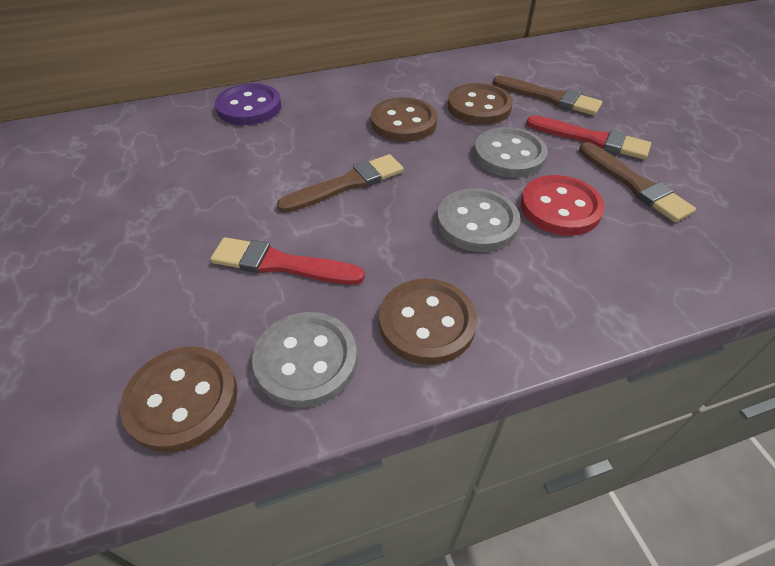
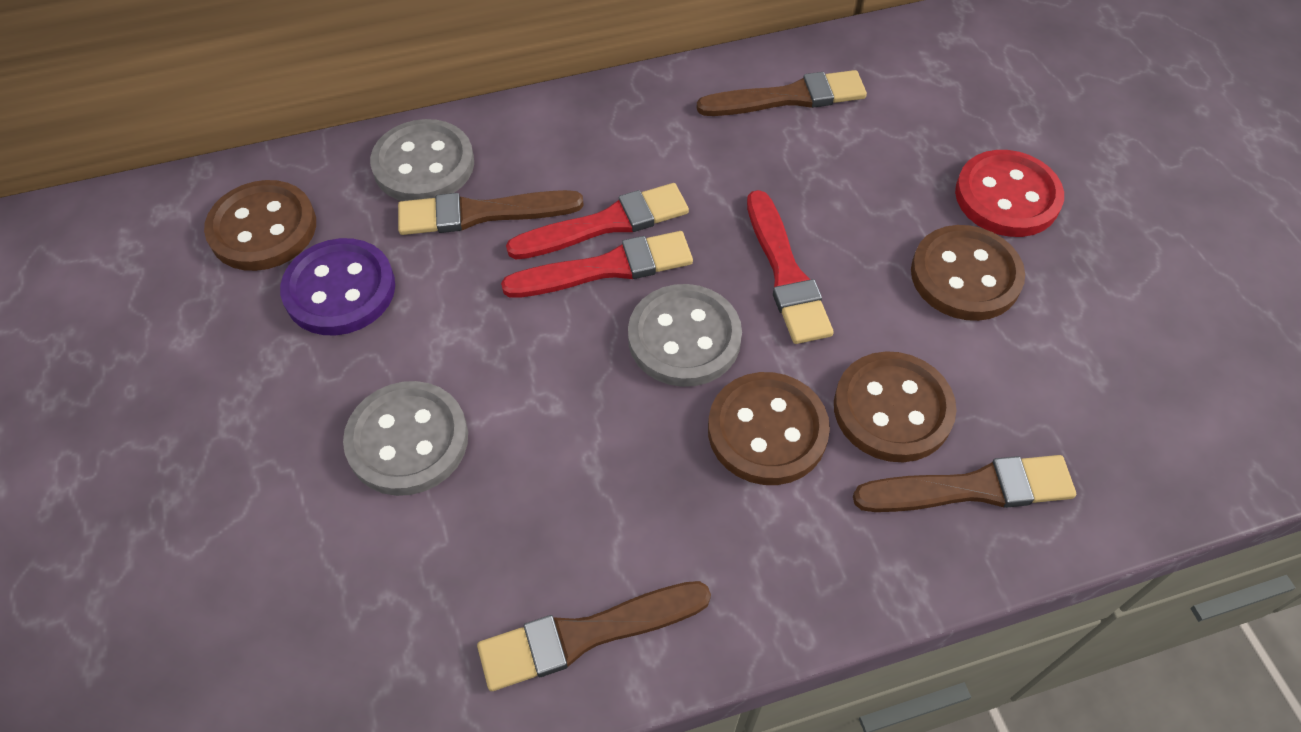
brown brush: 3 -> 4
red brush: 2 -> 3

